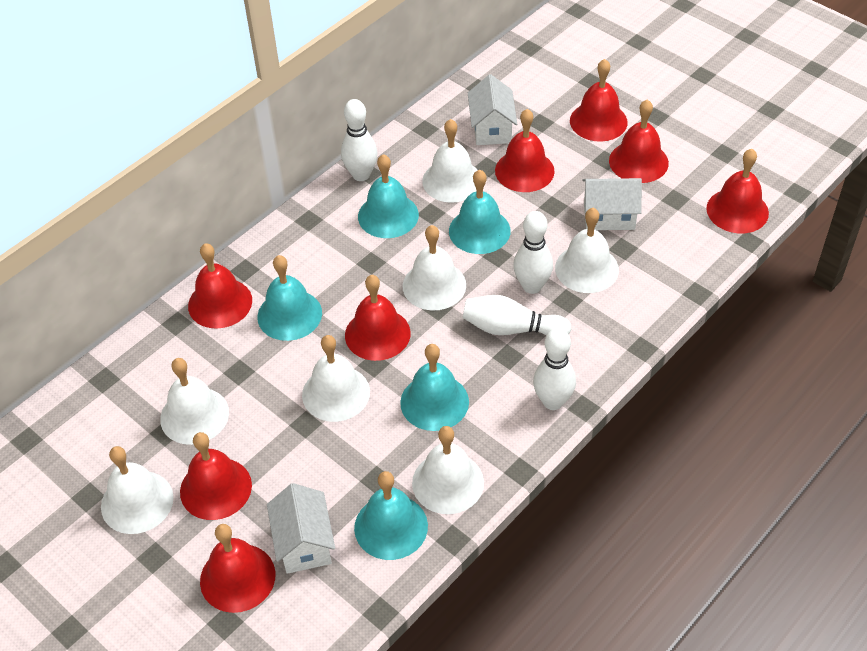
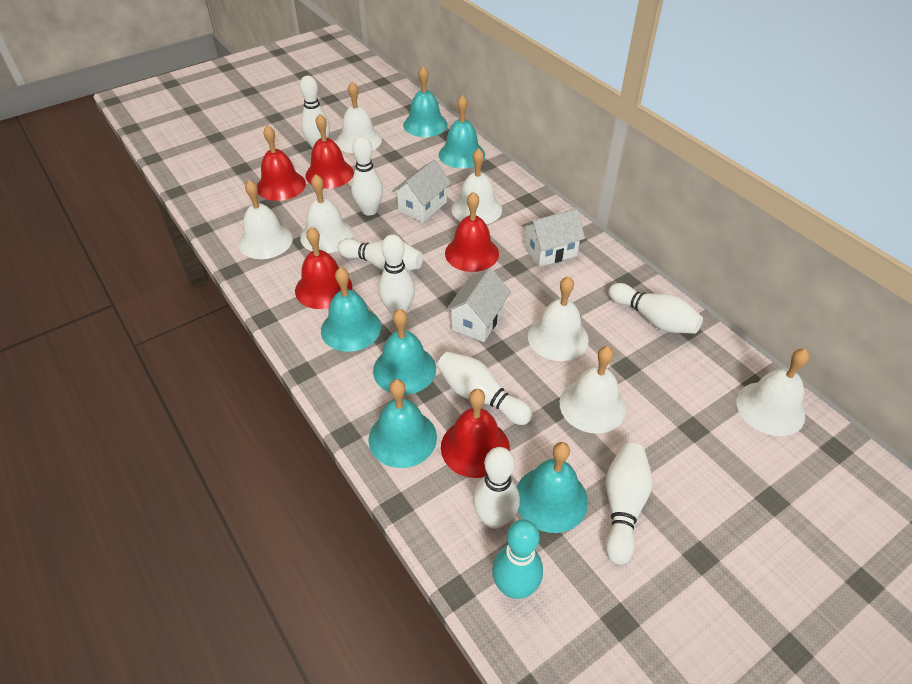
red bell: 8 -> 5
turquoise bell: 5 -> 6
turquoise bowling pin: 0 -> 1
white bowling pin: 4 -> 8

